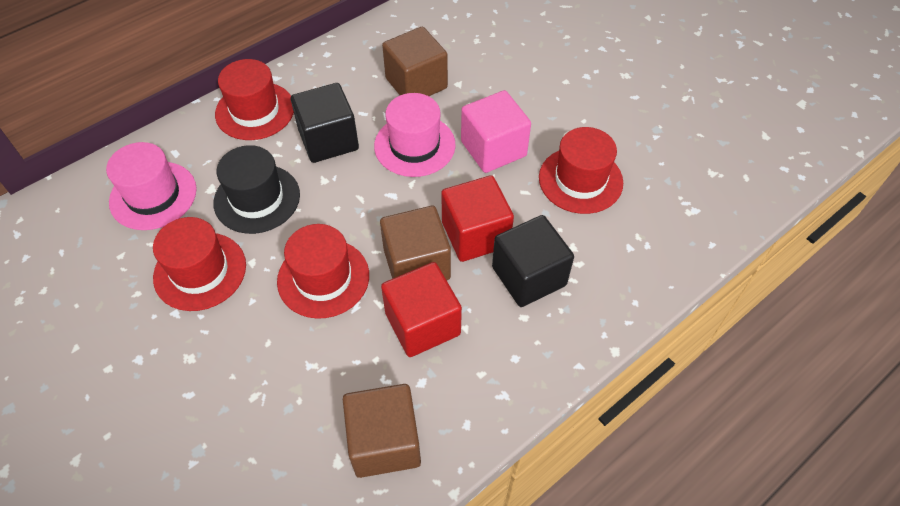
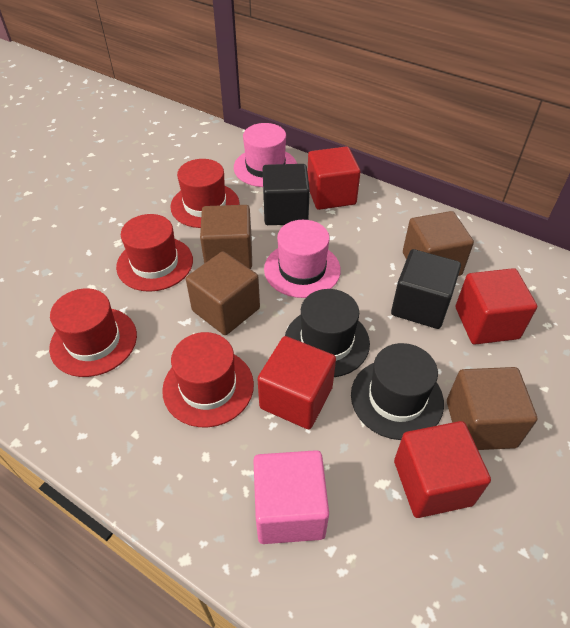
black hat: 1 -> 2
brown cube: 3 -> 4
red cube: 2 -> 4

